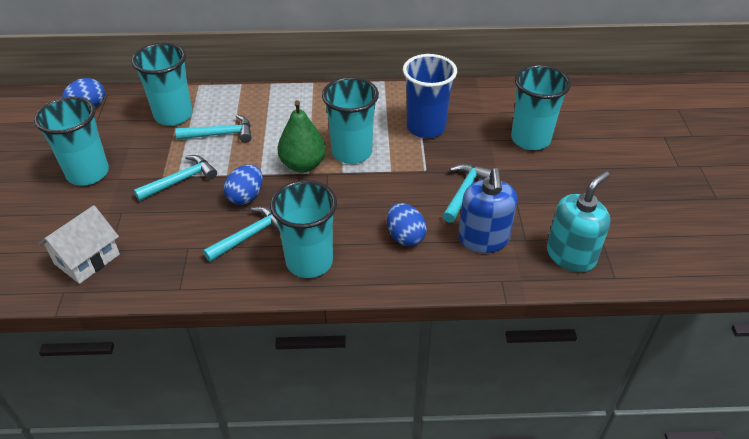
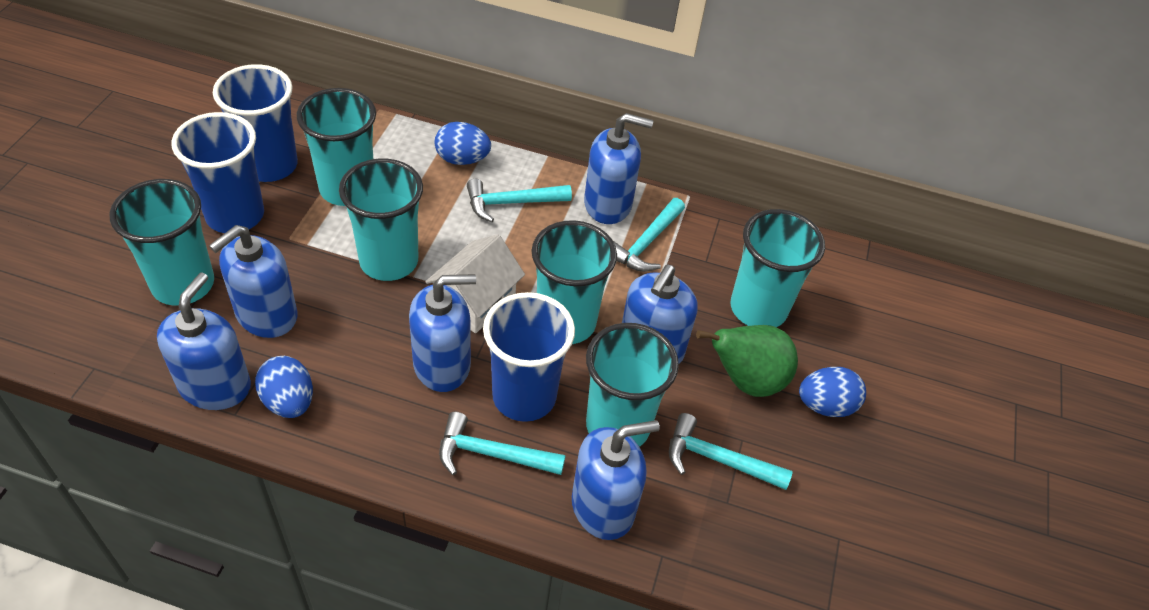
blue cup: 1 -> 3
blue soap dispenser: 1 -> 6
turquoise cup: 5 -> 6
turquoise soap dispenser: 1 -> 0

